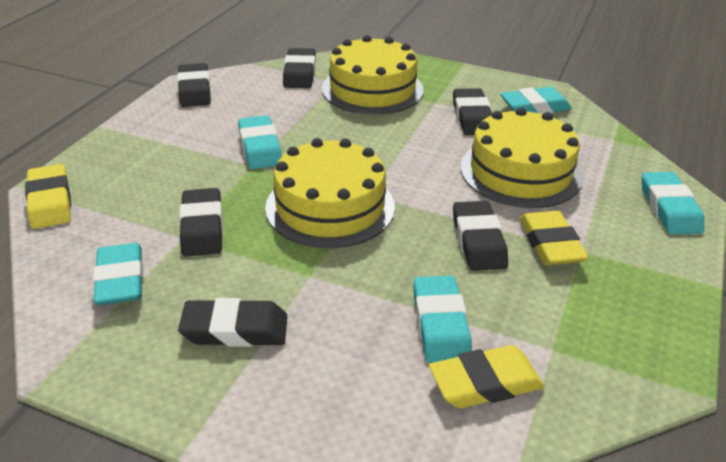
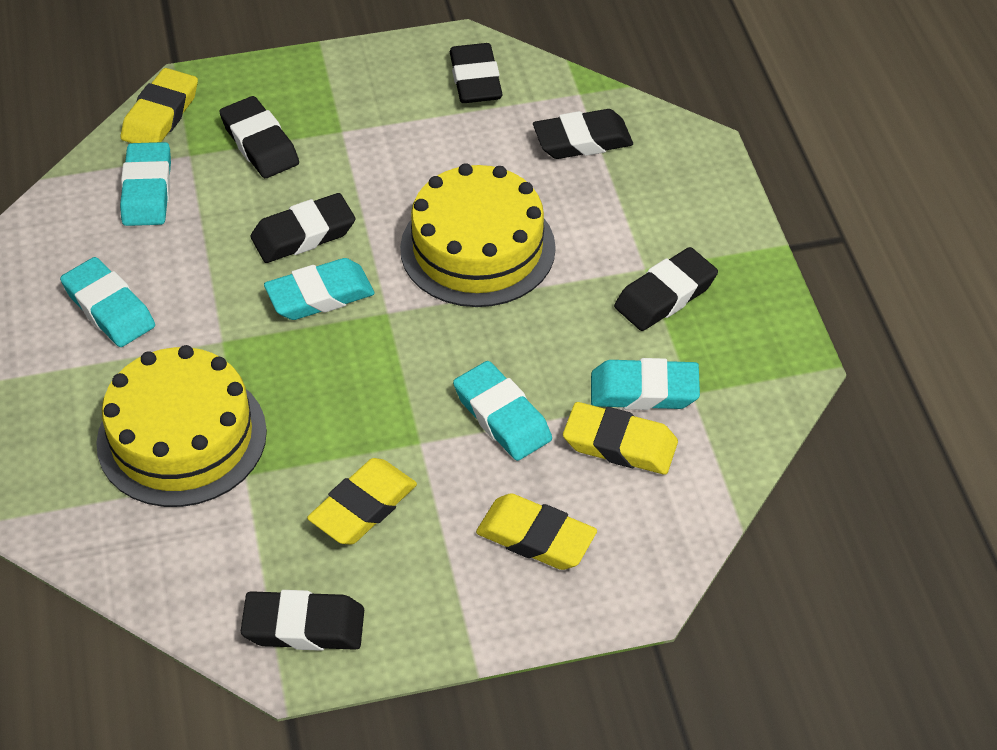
yellow cake: 3 -> 2
yellow eraser: 3 -> 4

